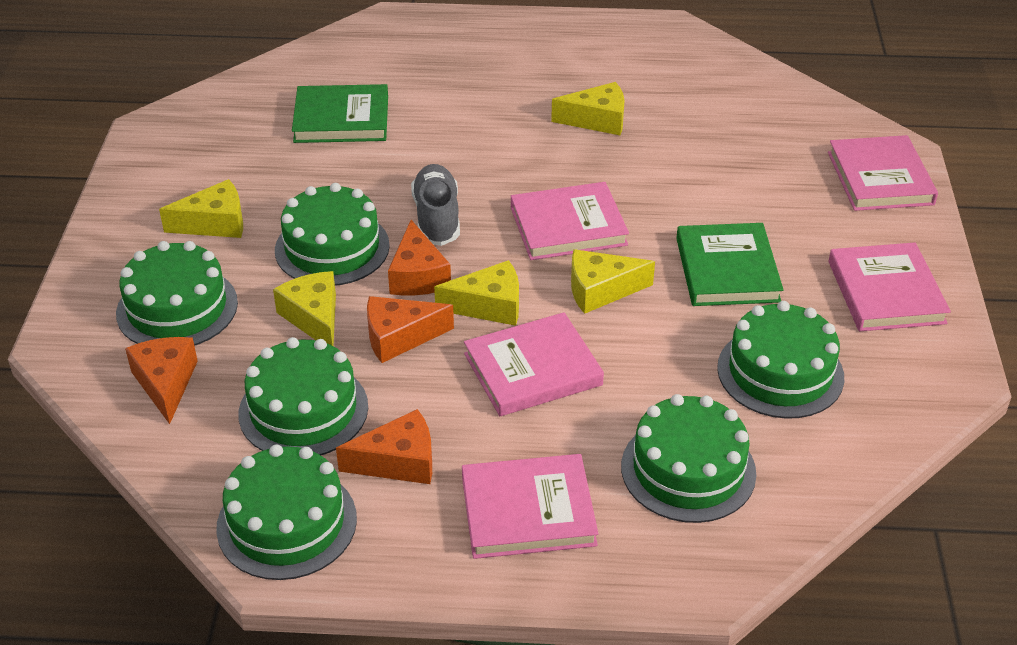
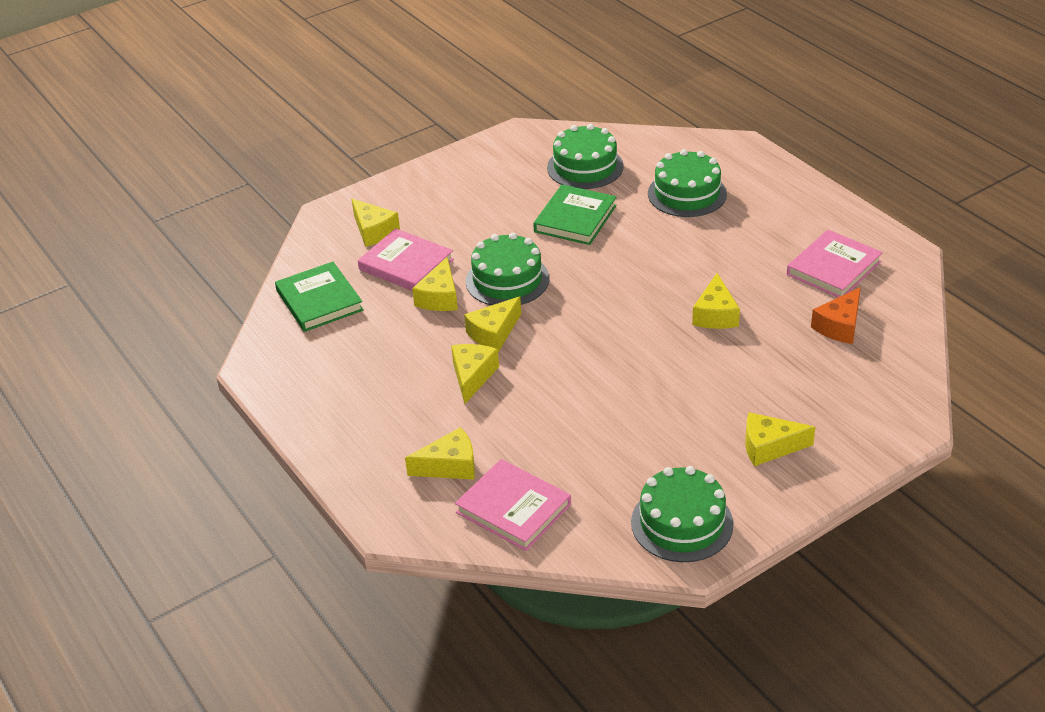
green cake: 6 -> 4
grey shoe: 1 -> 0
orange cheese: 4 -> 1
pink book: 5 -> 3
yellow cheese: 5 -> 7

